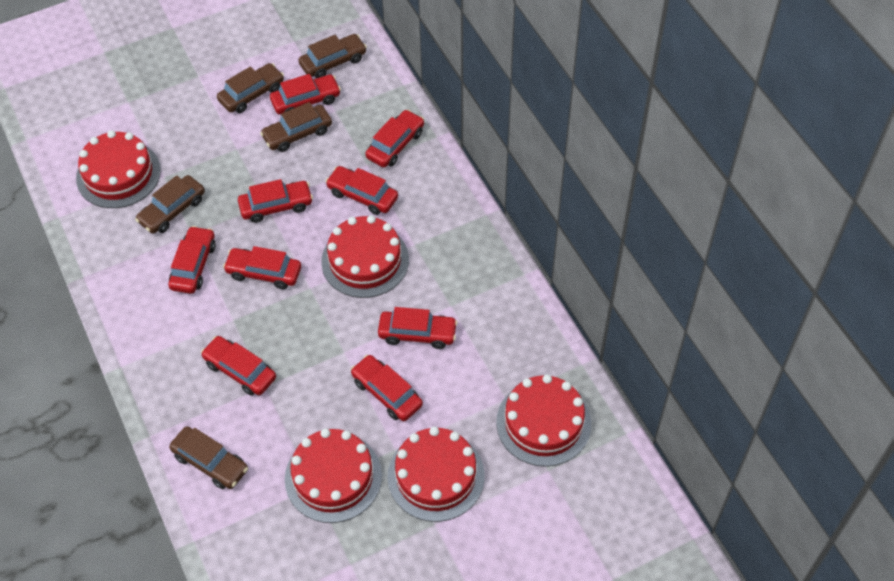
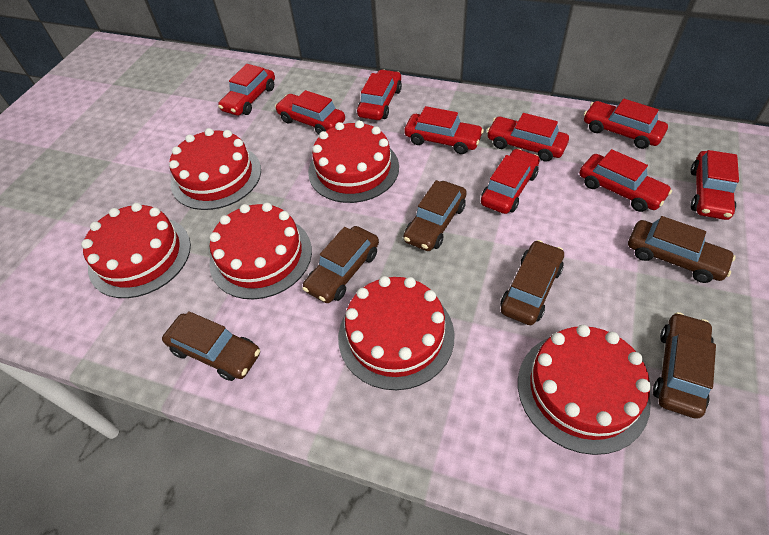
brown car: 5 -> 6
red cake: 5 -> 6

